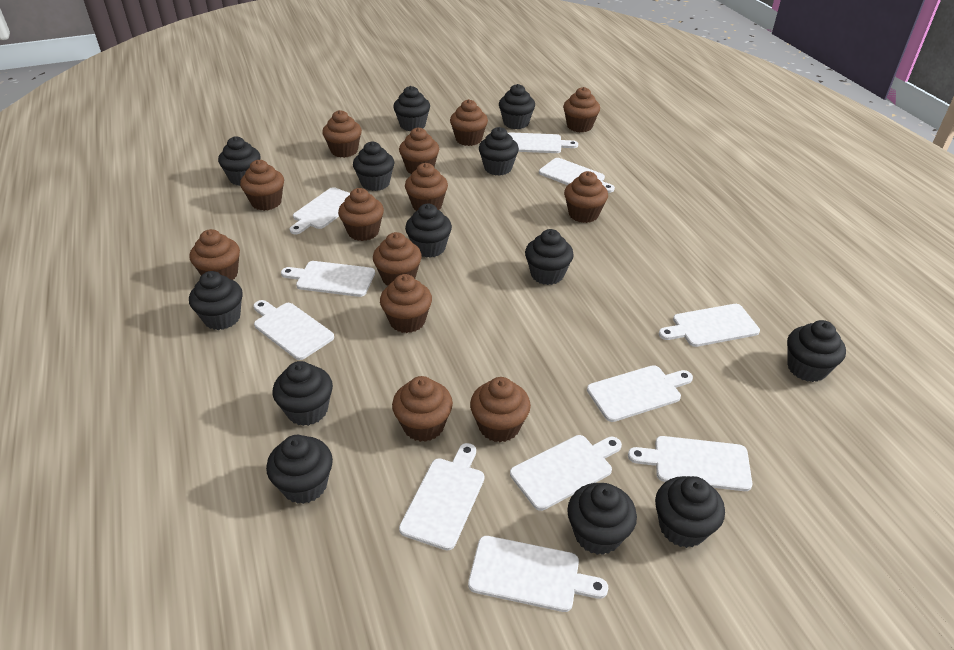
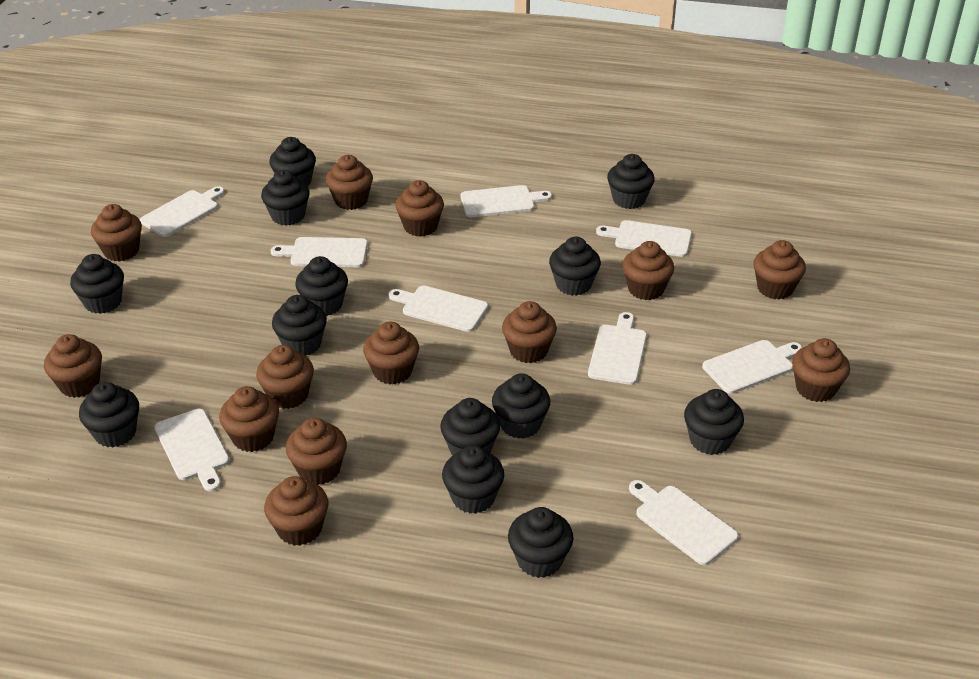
white cutting board: 11 -> 9

